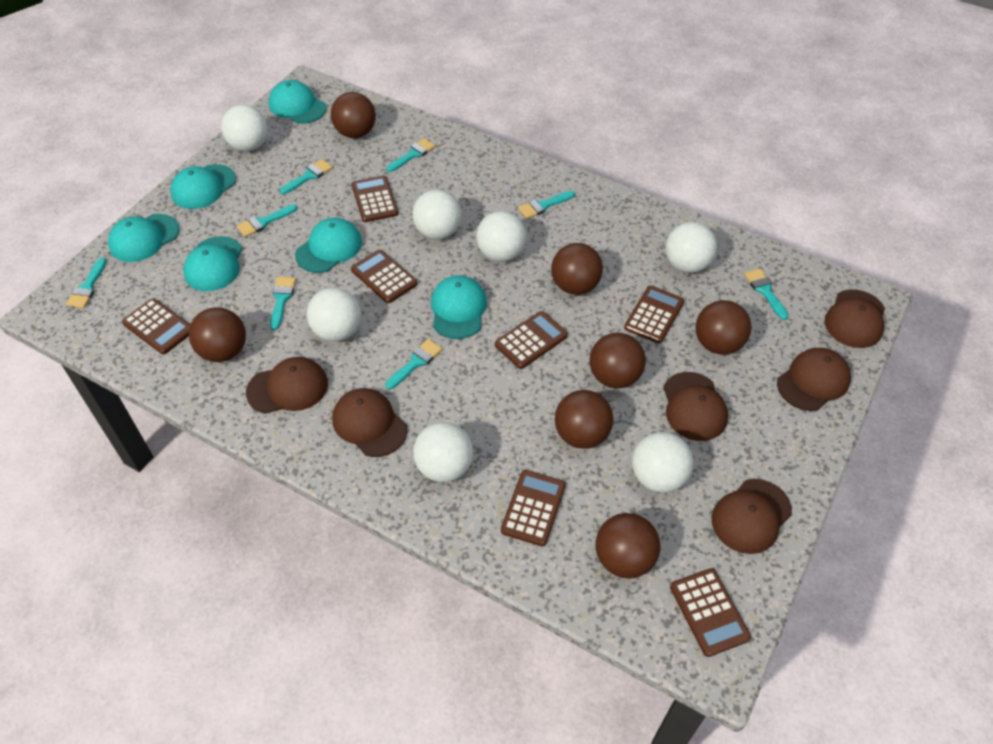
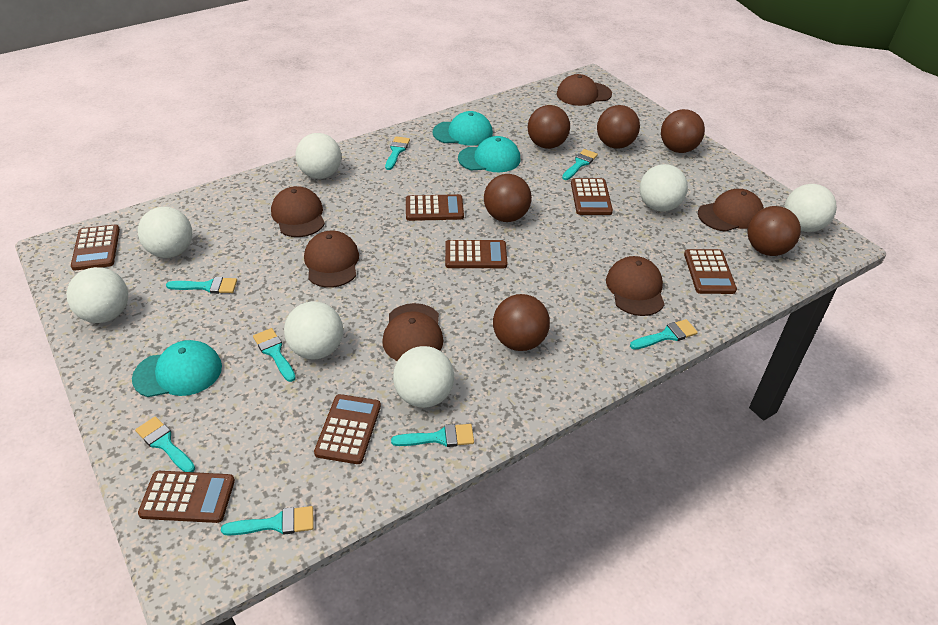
brown ball: 7 -> 6
turquoise cap: 6 -> 3

